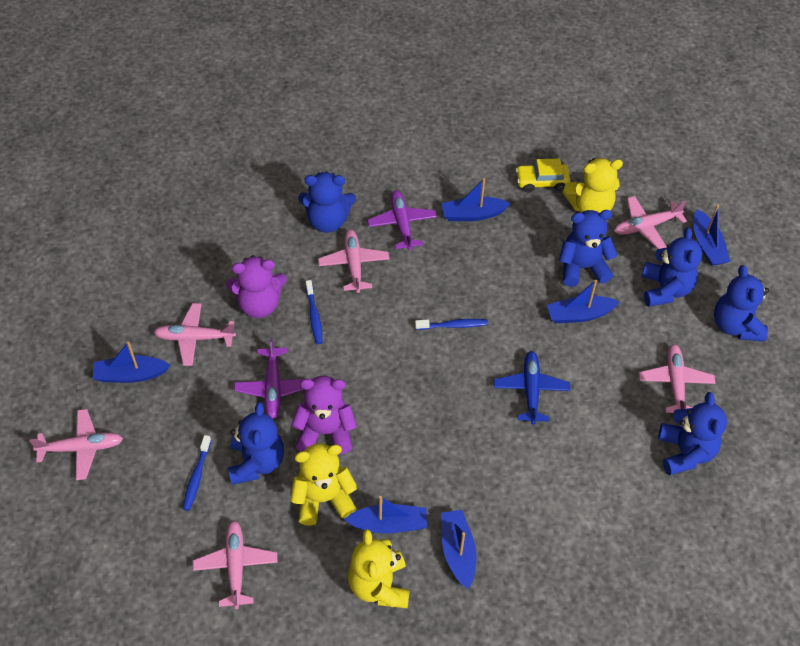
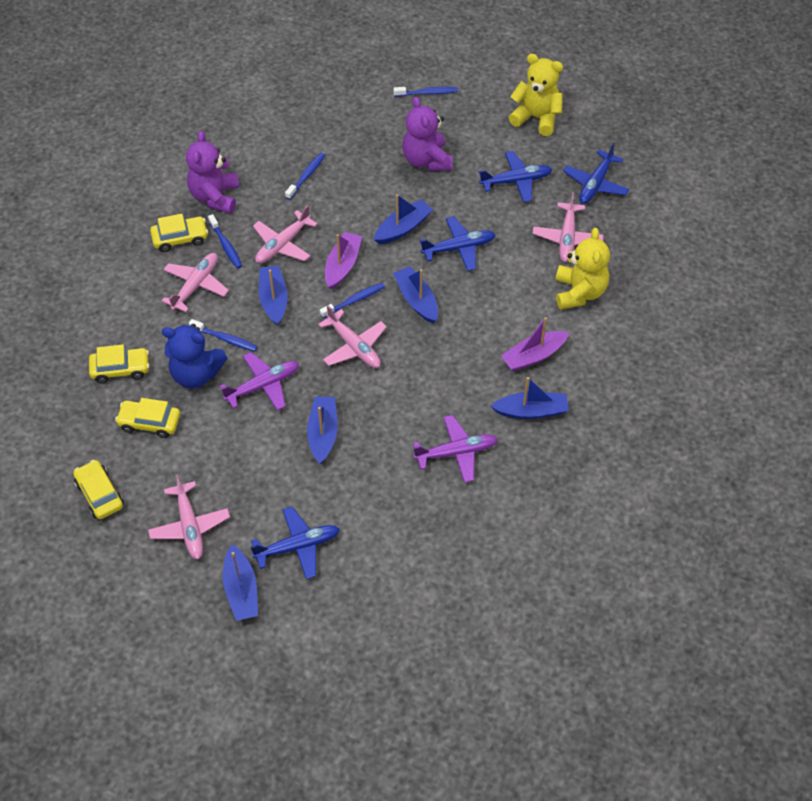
blue plane: 1 -> 4
blue teddy bear: 6 -> 1
blue toothbrush: 3 -> 5
pink plane: 6 -> 5
purple boat: 0 -> 2
yellow car: 1 -> 4
yellow teddy bear: 3 -> 2

